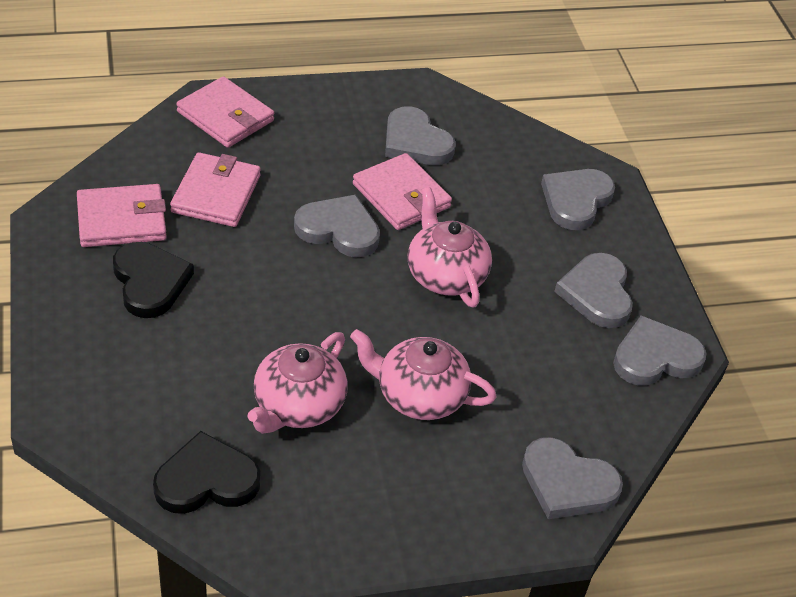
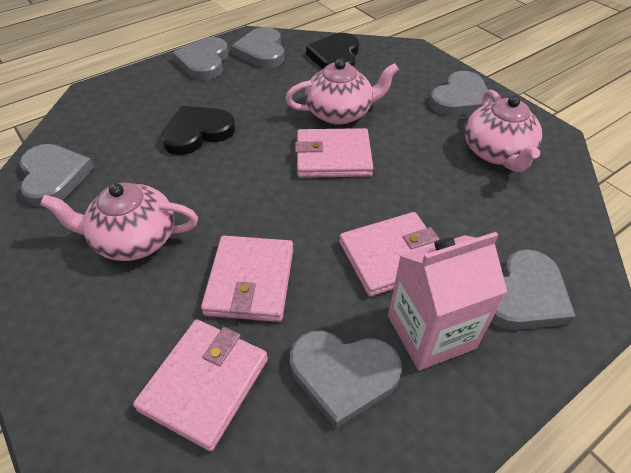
pink carton: 0 -> 1

